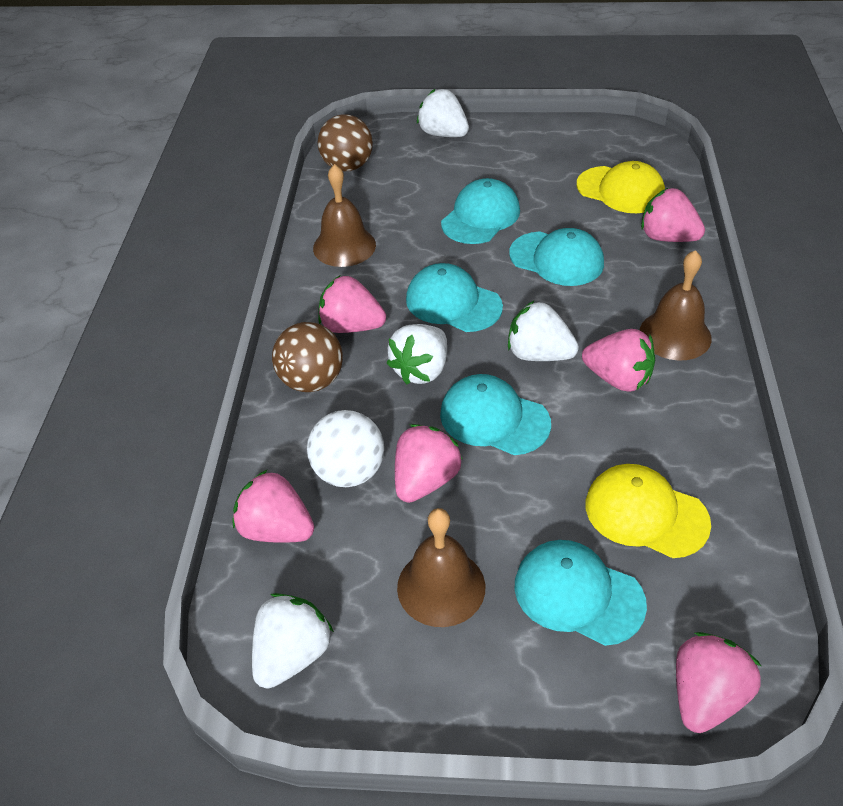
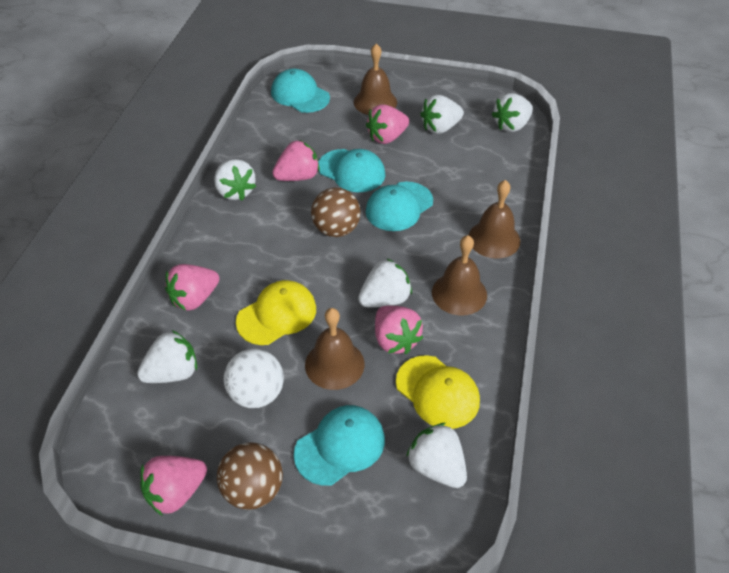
brown bell: 3 -> 4
pink strawberry: 6 -> 5
turquoise cap: 5 -> 4
white strawberry: 4 -> 6

